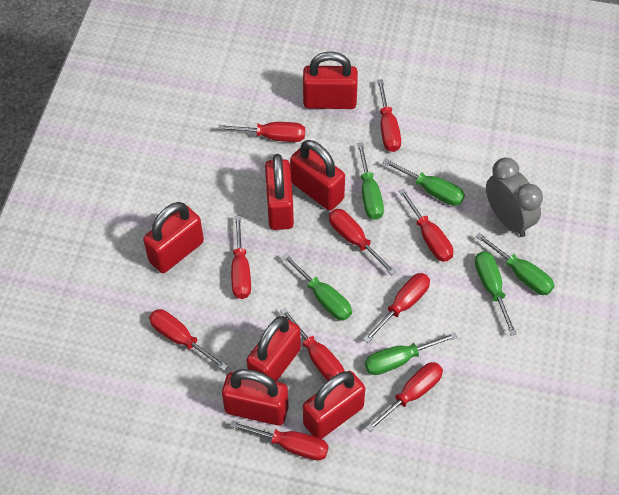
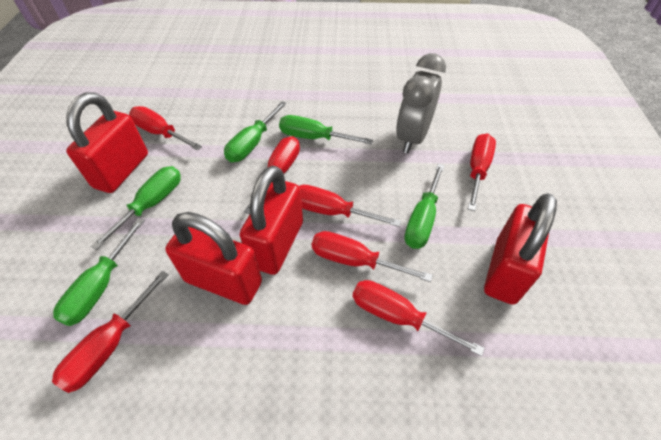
green screwdriver: 6 -> 5
red padlock: 7 -> 4
red screwdriver: 10 -> 7

